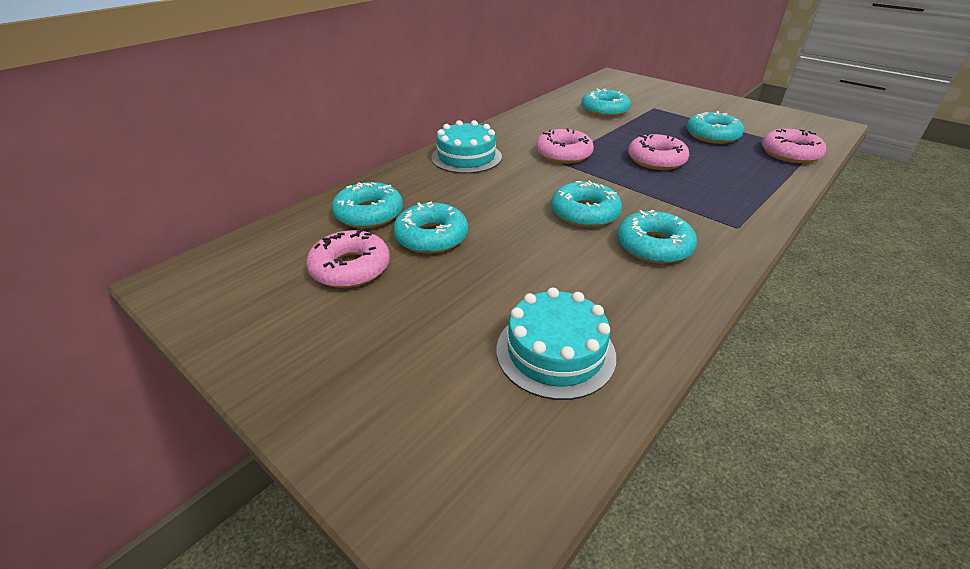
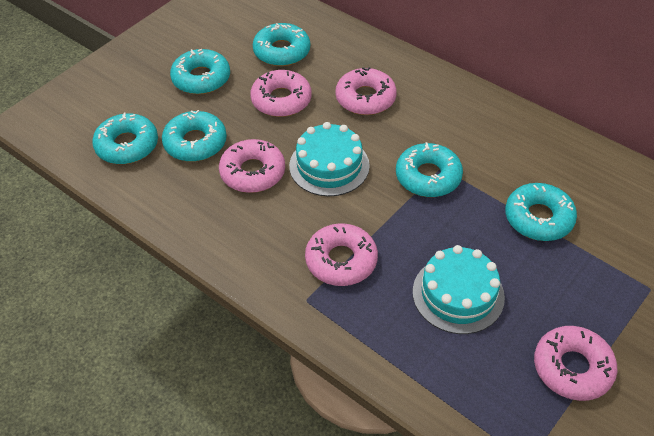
pink donut: 4 -> 5

